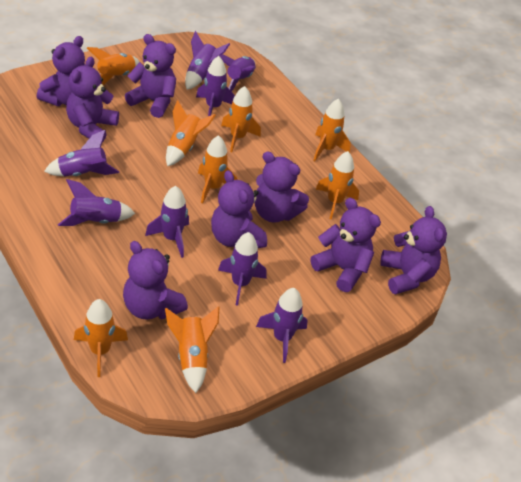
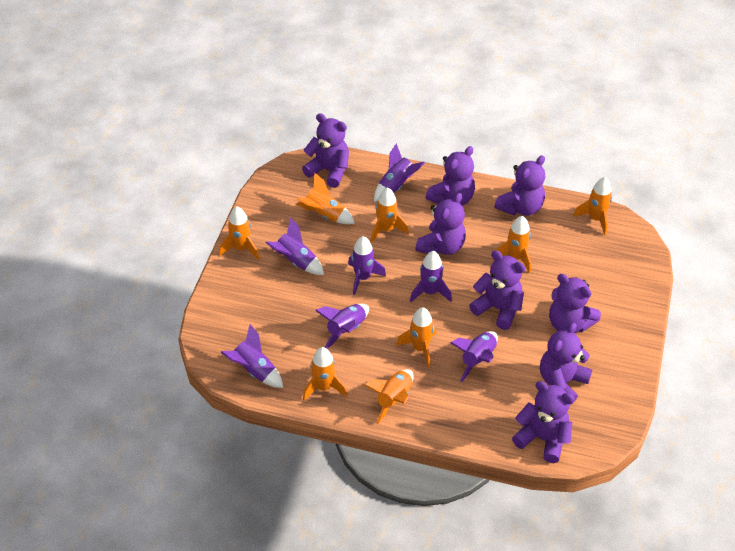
purple rocket: 8 -> 7

